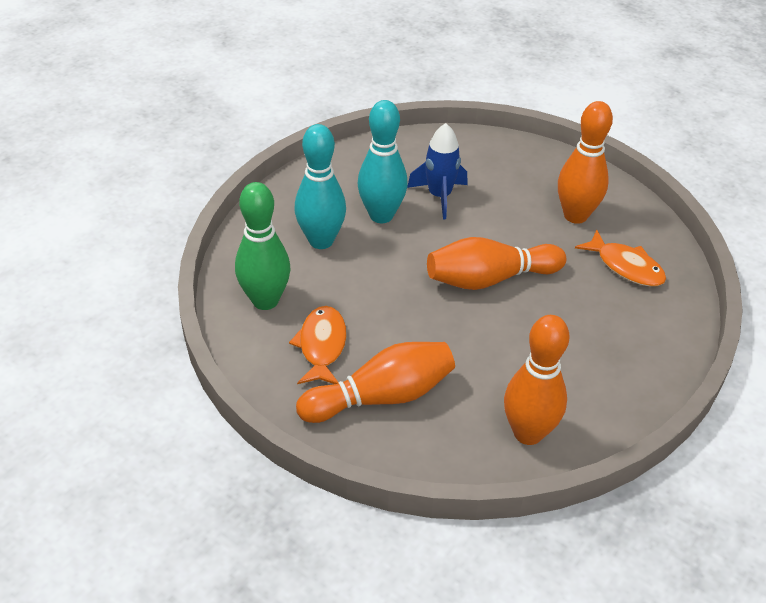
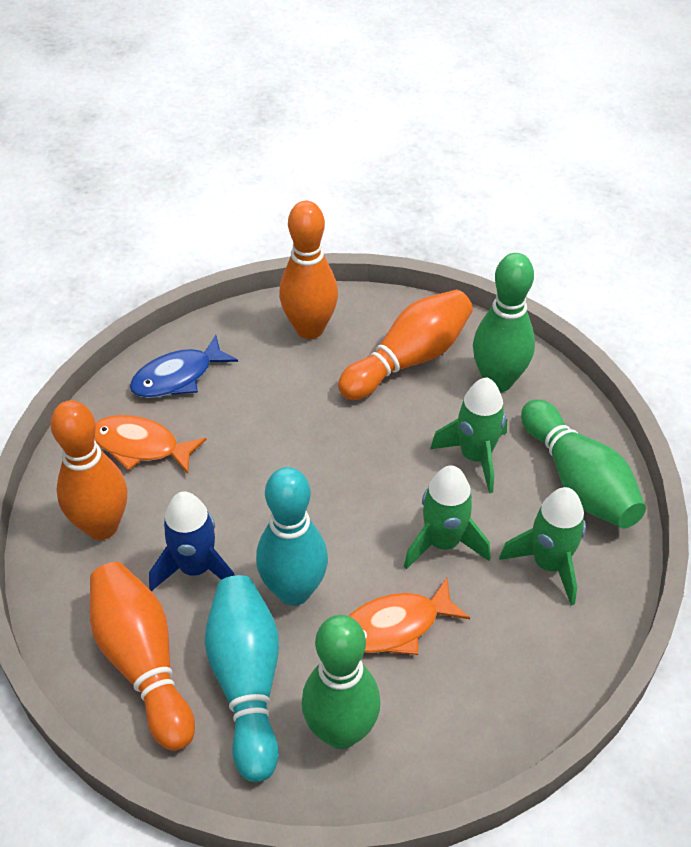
blue fish: 0 -> 1
green bowling pin: 1 -> 3
green rocket: 0 -> 3

